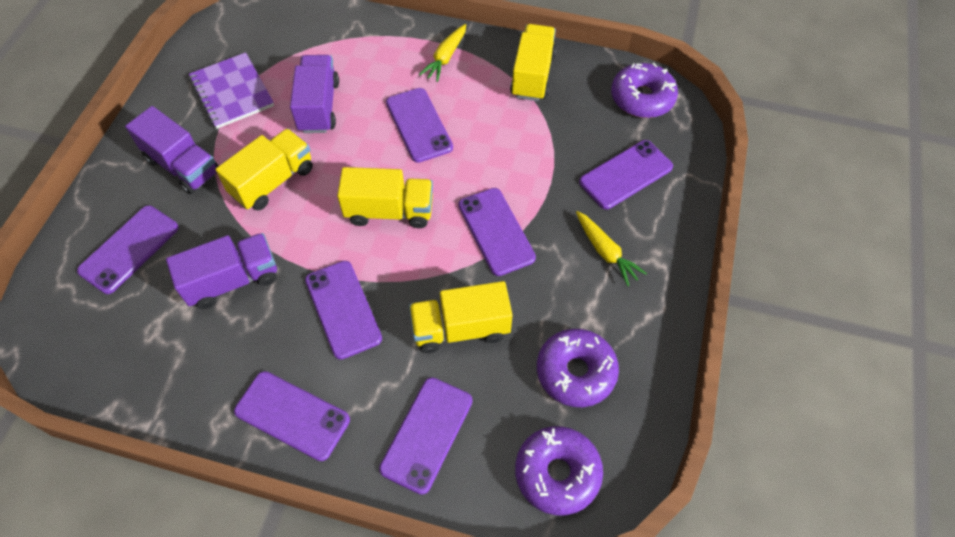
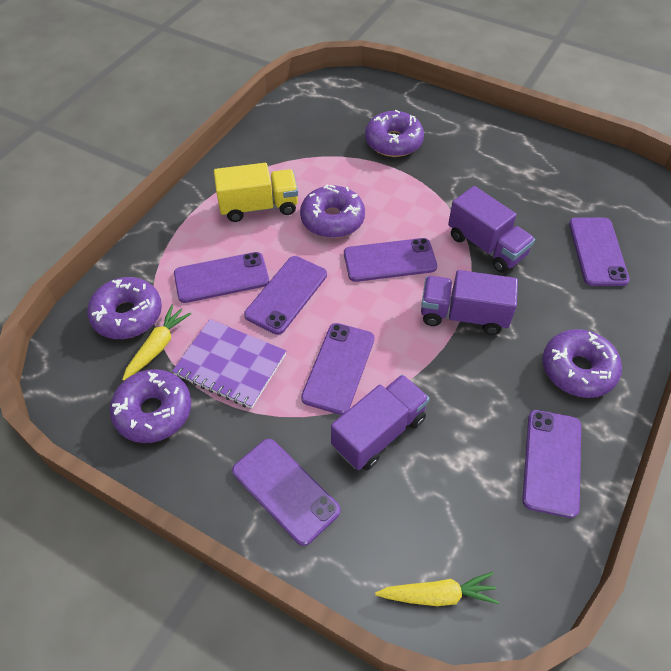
purple donut: 3 -> 5
yellow truck: 4 -> 1

